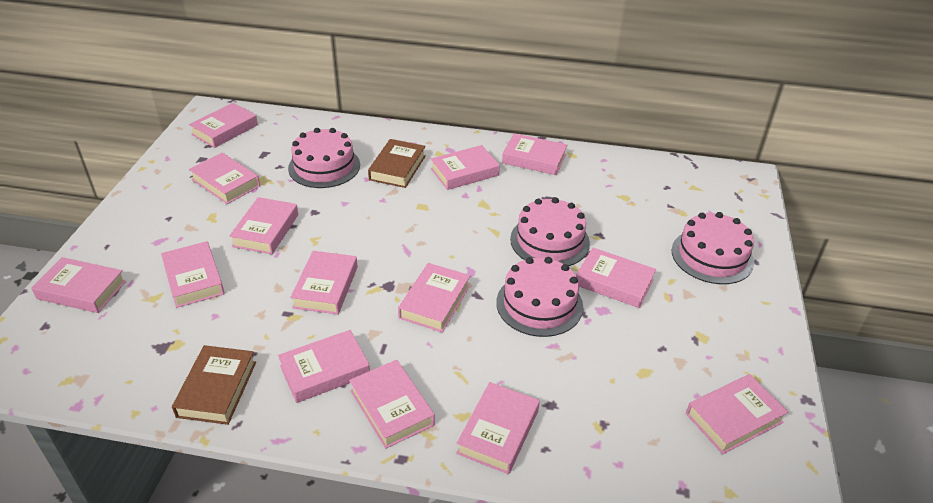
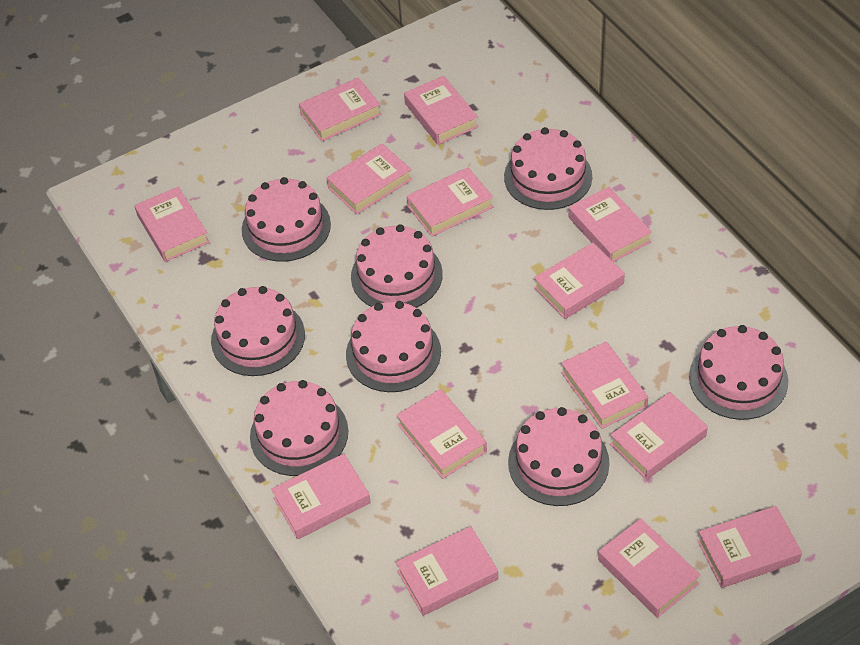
brown book: 2 -> 0
pink cake: 4 -> 8

